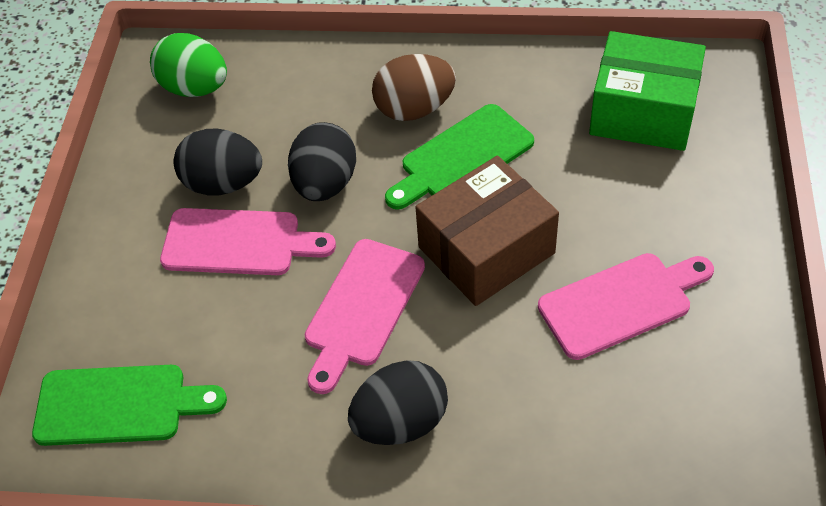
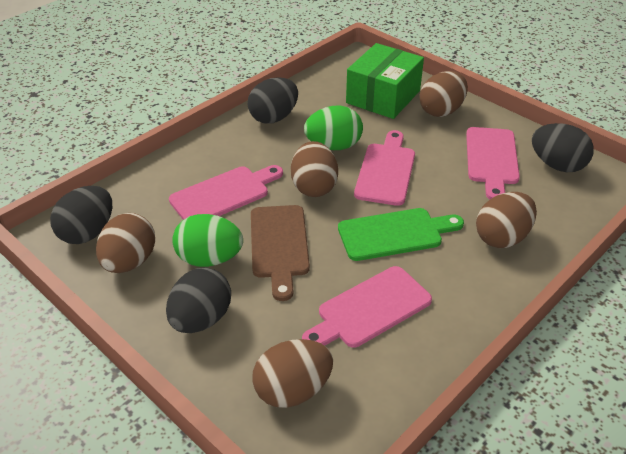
black egg: 3 -> 4
brown box: 1 -> 0
brown cutting board: 0 -> 1
brown egg: 1 -> 5
green cutting board: 2 -> 1
green egg: 1 -> 2
pink cutting board: 3 -> 4

